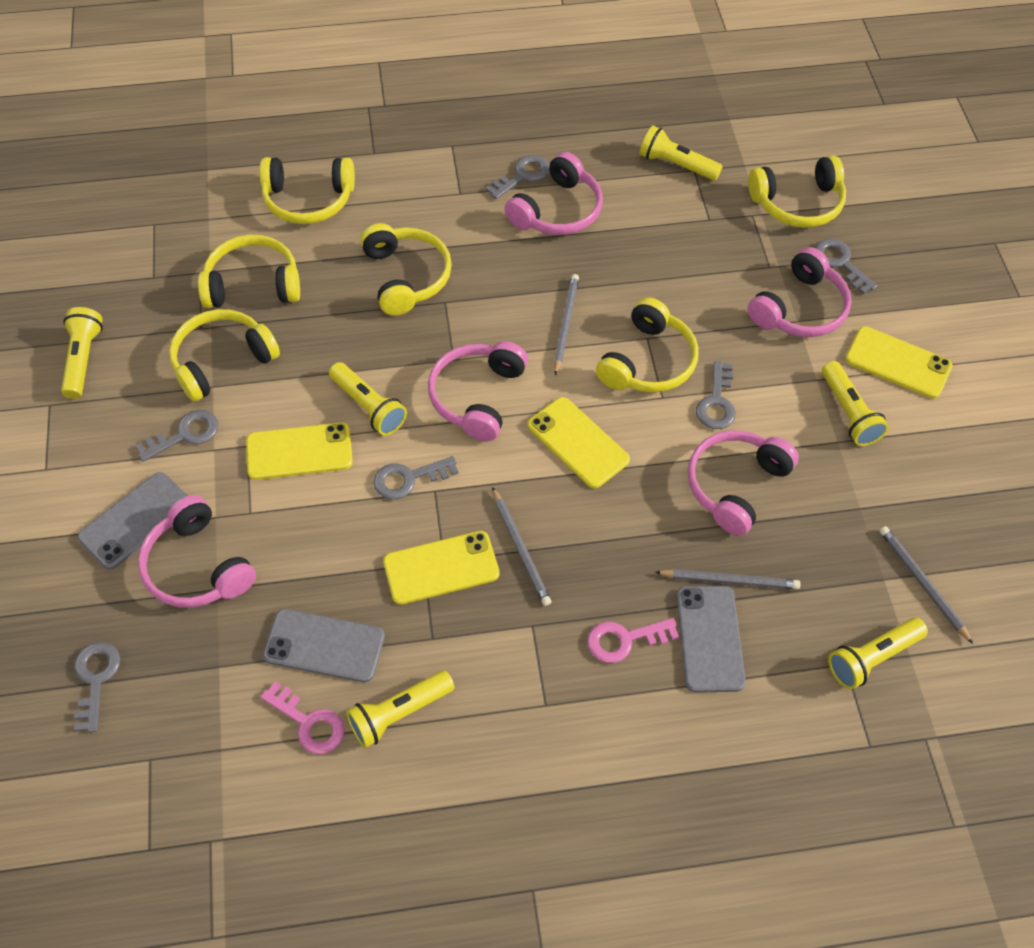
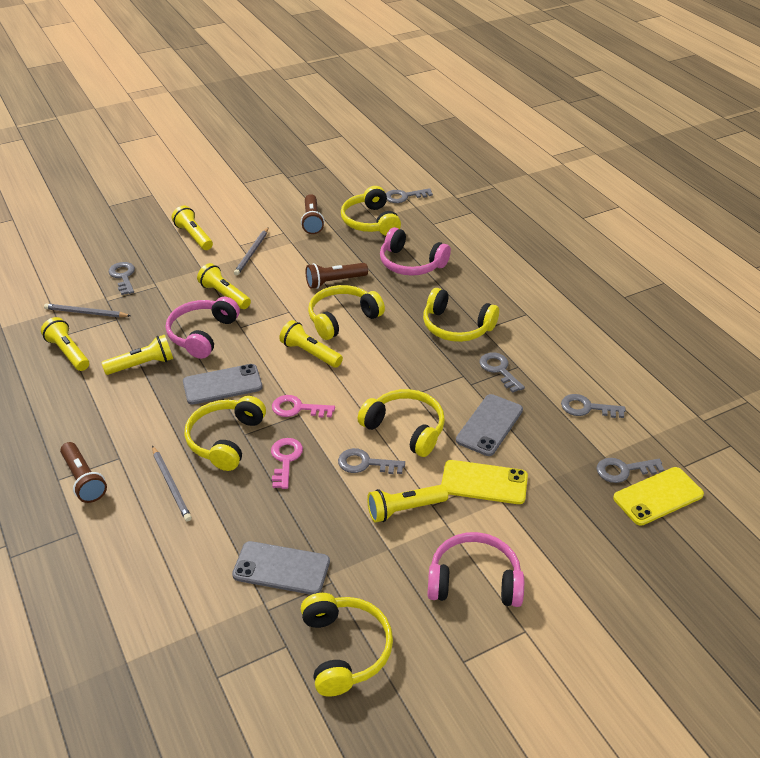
brown flashlight: 0 -> 3
grey pencil: 4 -> 3
pink headphones: 5 -> 3
yellow phone: 4 -> 2

